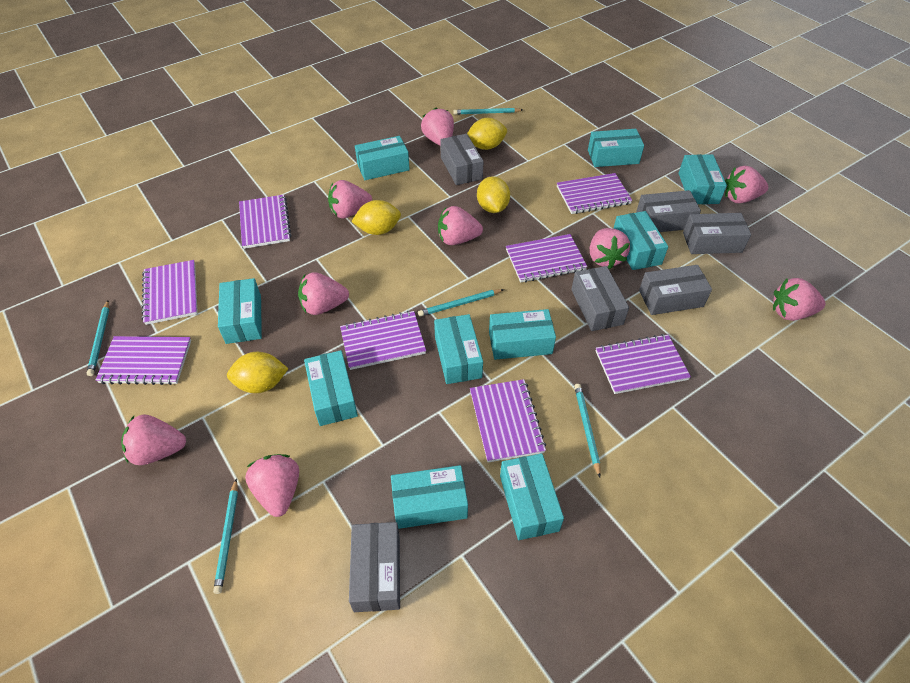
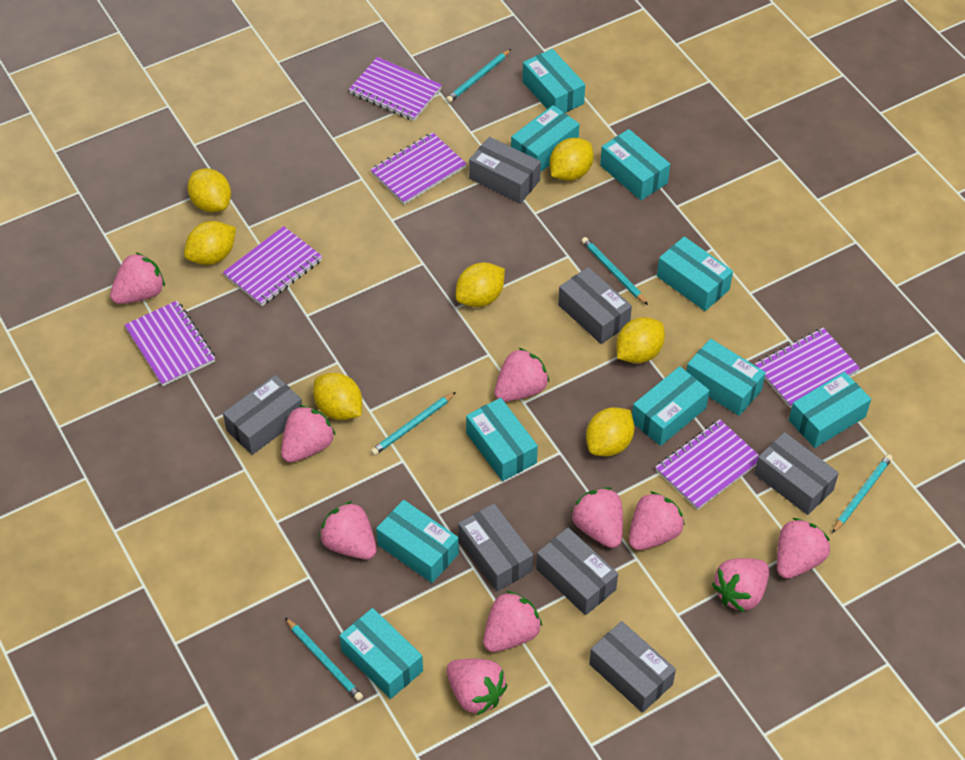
grey box: 6 -> 7
pink strawberry: 9 -> 10
purple notebook: 8 -> 6
yellow lemon: 4 -> 7

